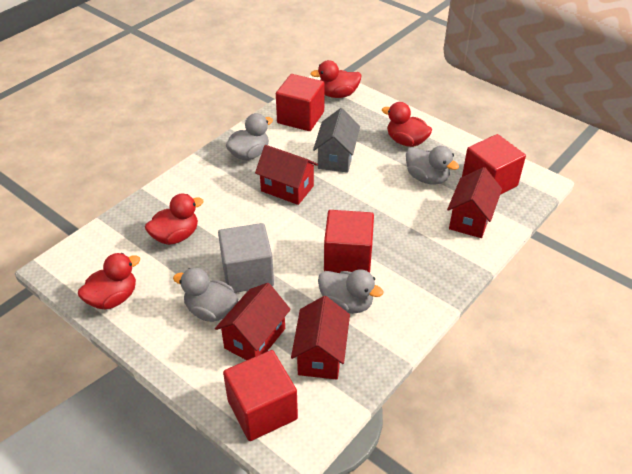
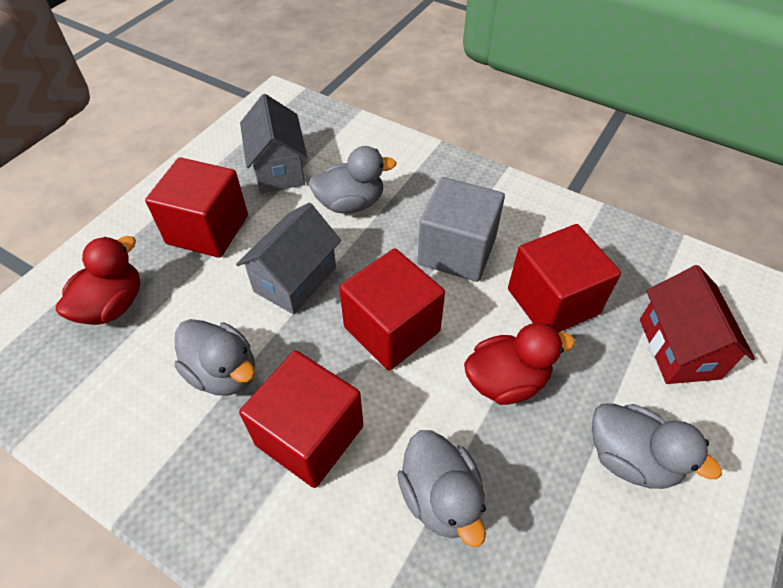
grey house: 1 -> 2
red duck: 4 -> 2
red house: 4 -> 1

